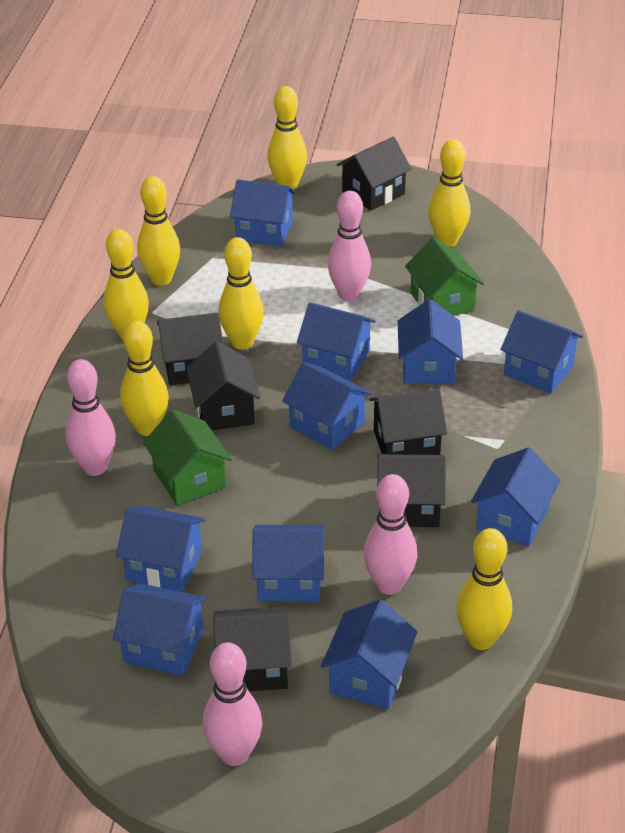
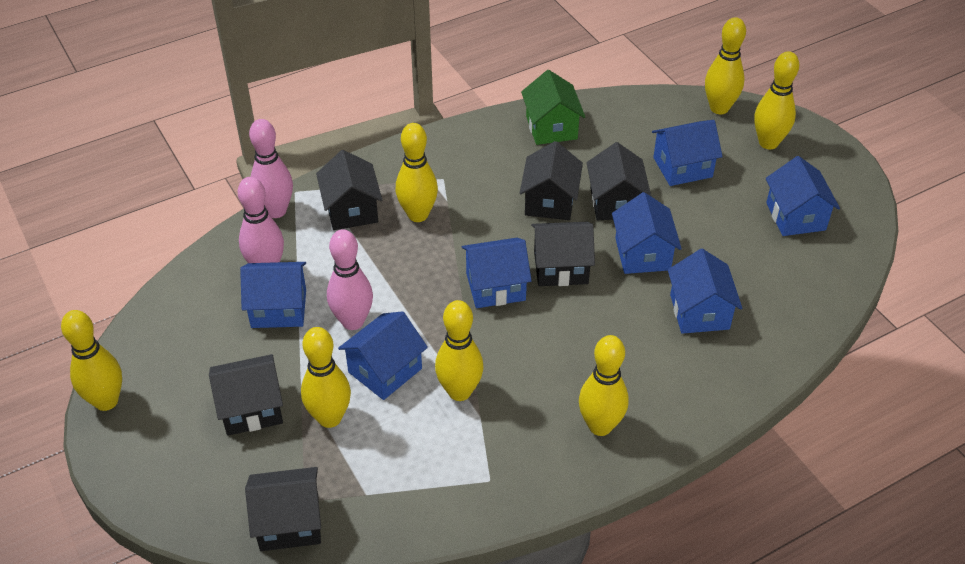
blue house: 10 -> 7
green house: 2 -> 1
pink bowling pin: 4 -> 3

